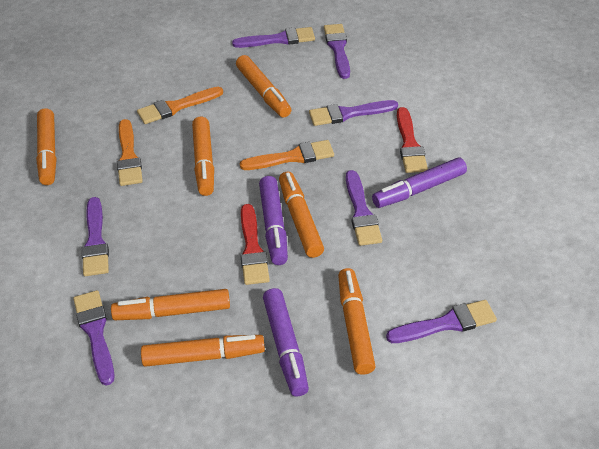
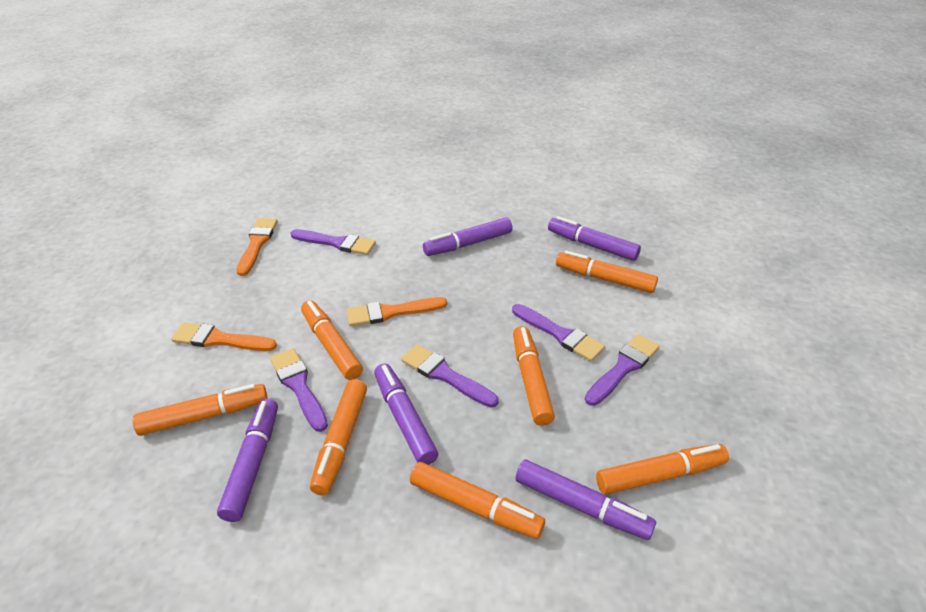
purple brush: 7 -> 5
purple marker: 3 -> 5
red brush: 2 -> 0

